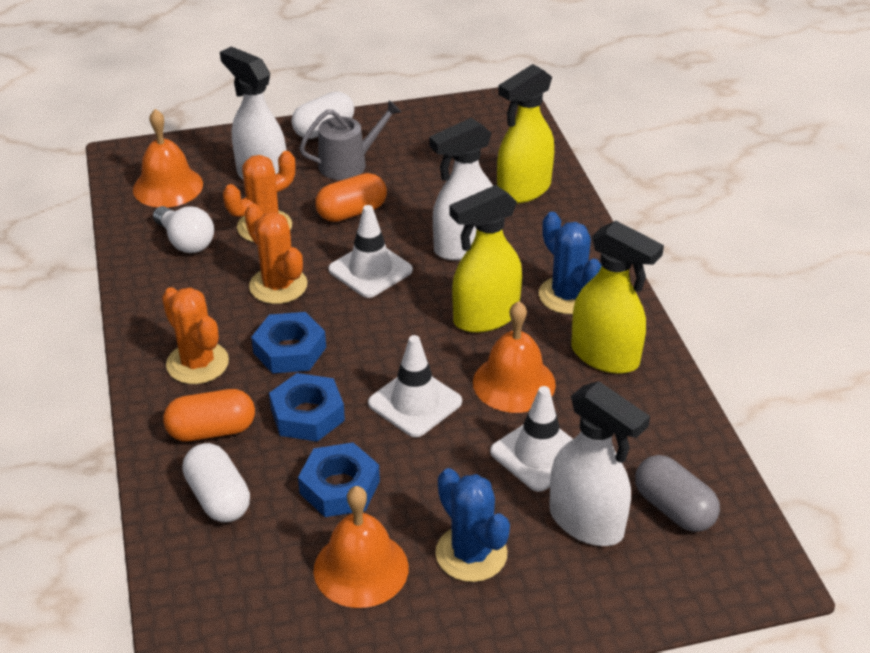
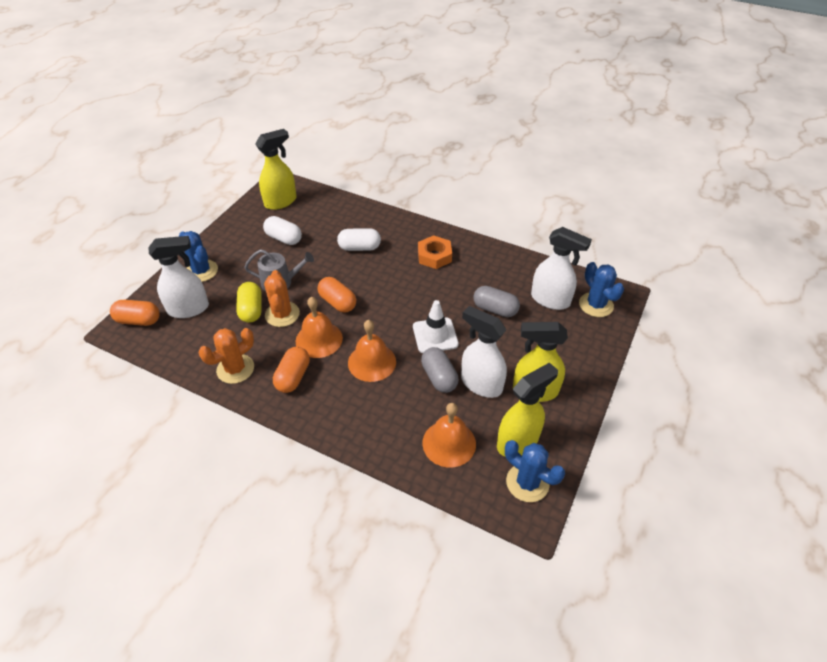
blue cactus: 2 -> 3
blue nut: 3 -> 0
grey capsule: 1 -> 2
orange cactus: 3 -> 2
orange capsule: 2 -> 3
orange nut: 0 -> 1
white light bulb: 1 -> 0
white traffic cone: 3 -> 1
yellow capsule: 0 -> 1

